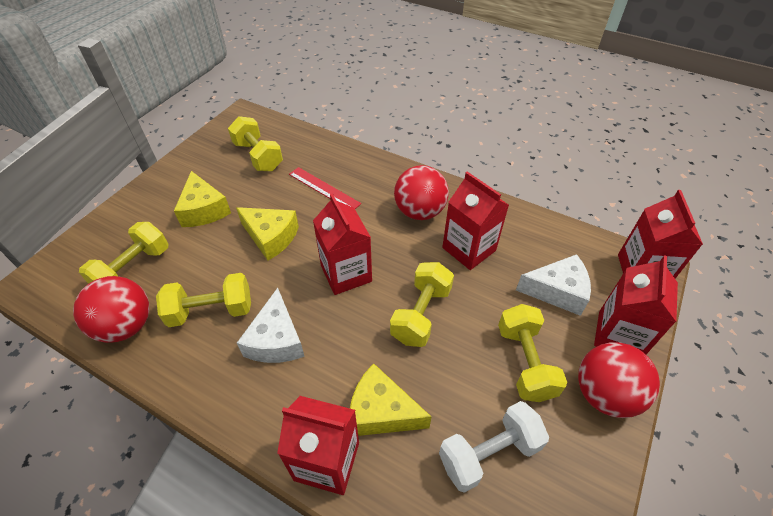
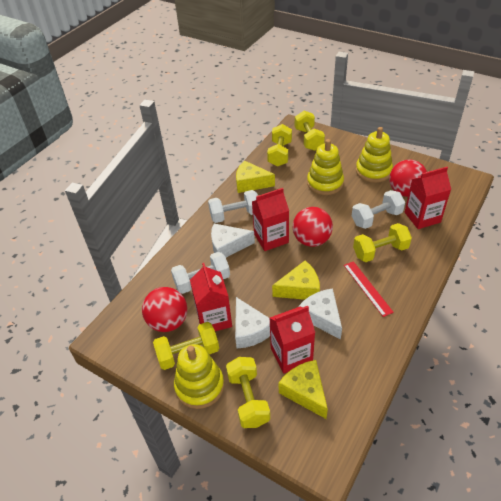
red carton: 5 -> 4
white cheese: 2 -> 3
white dumbbell: 1 -> 3
yellow stacking toy: 0 -> 3

